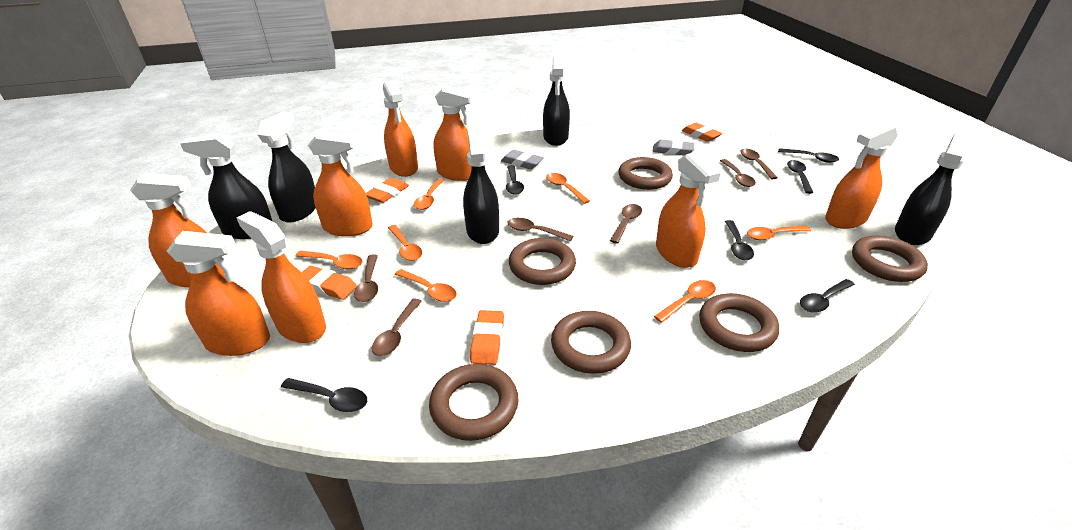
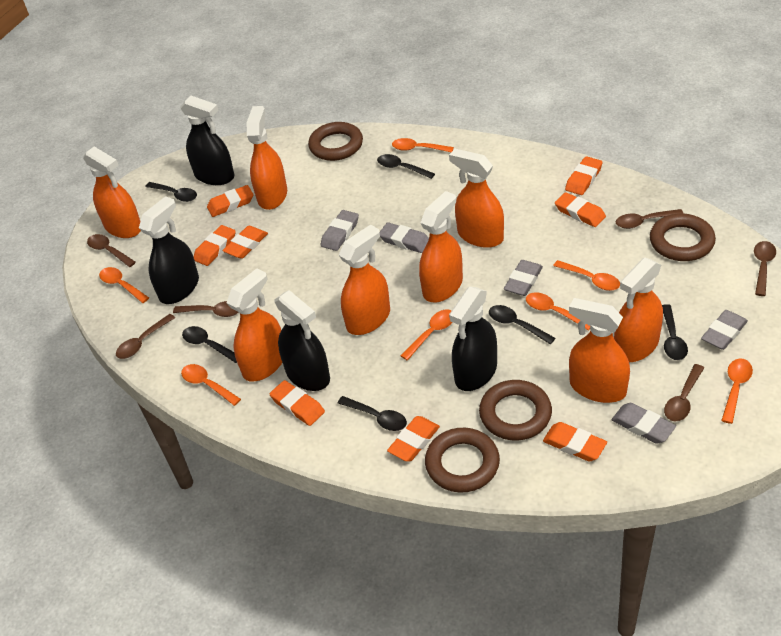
black spray bottle: 5 -> 4
brown ring: 6 -> 4
grey eraser: 2 -> 5
orange eraser: 4 -> 8

